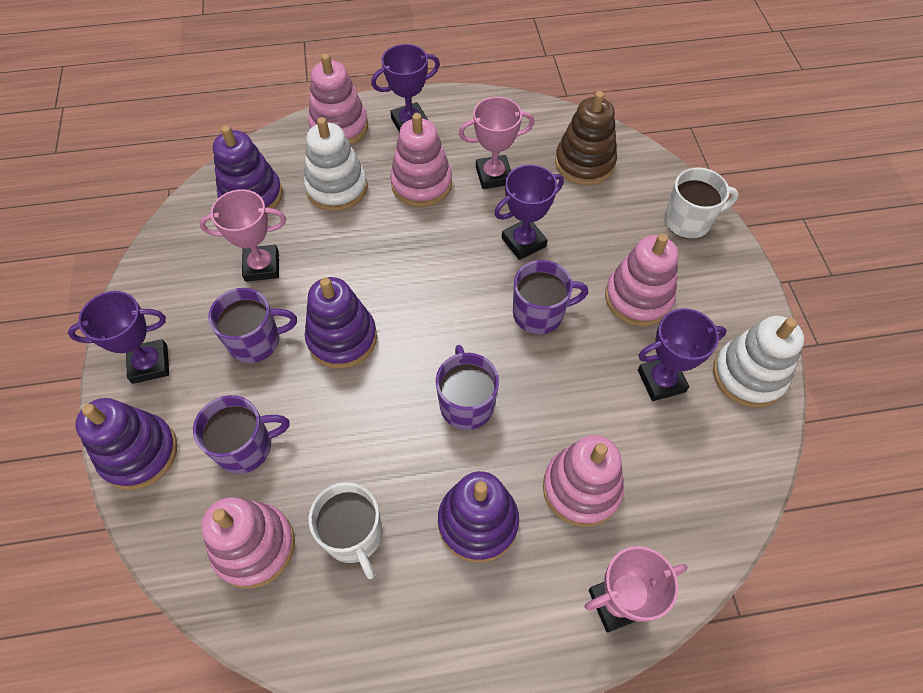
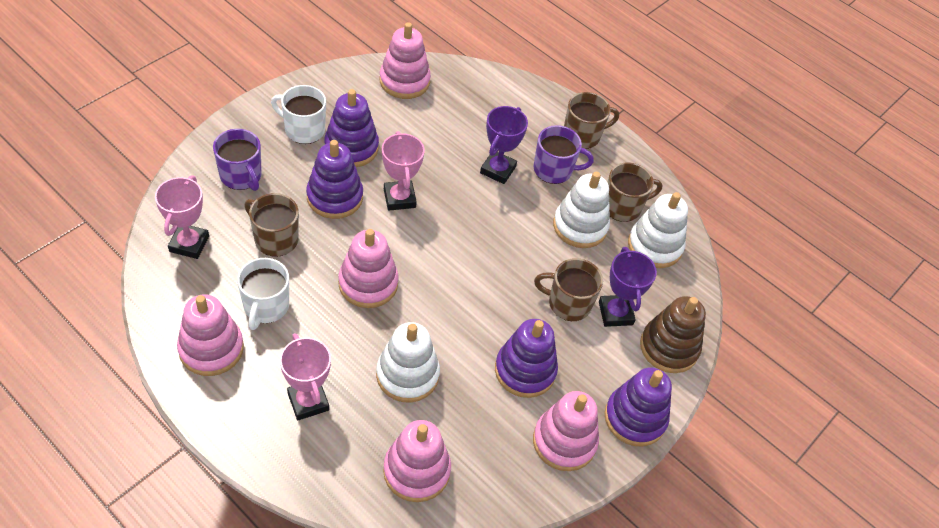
brown mug: 0 -> 4
purple mug: 4 -> 2
purple trophy: 4 -> 2
white stacking toy: 2 -> 3

